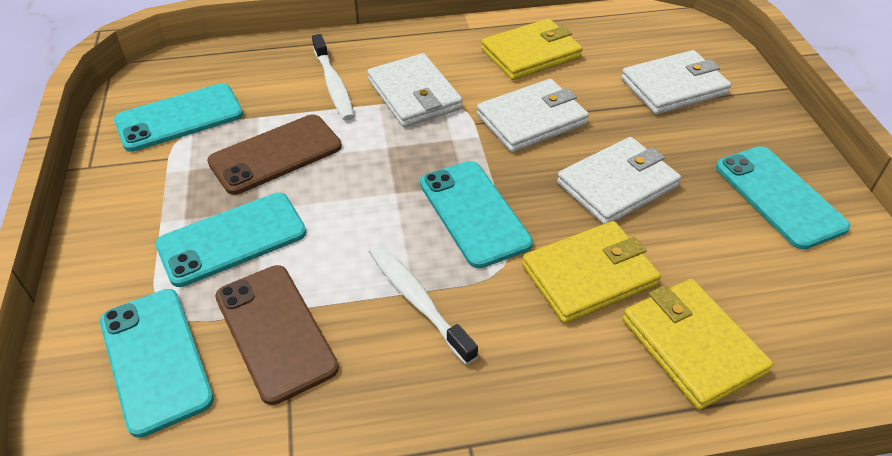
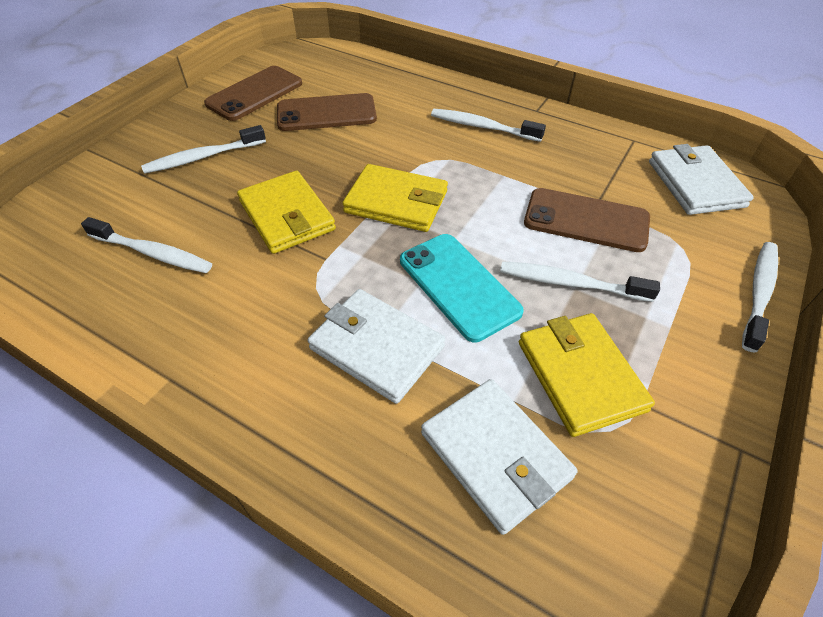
brown phone: 2 -> 3
turquoise phone: 5 -> 1
white toothbrush: 2 -> 5
white wallet: 4 -> 3

